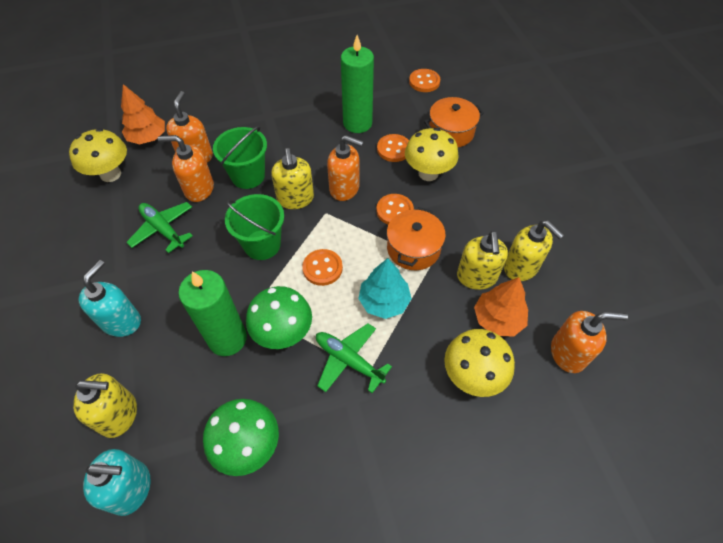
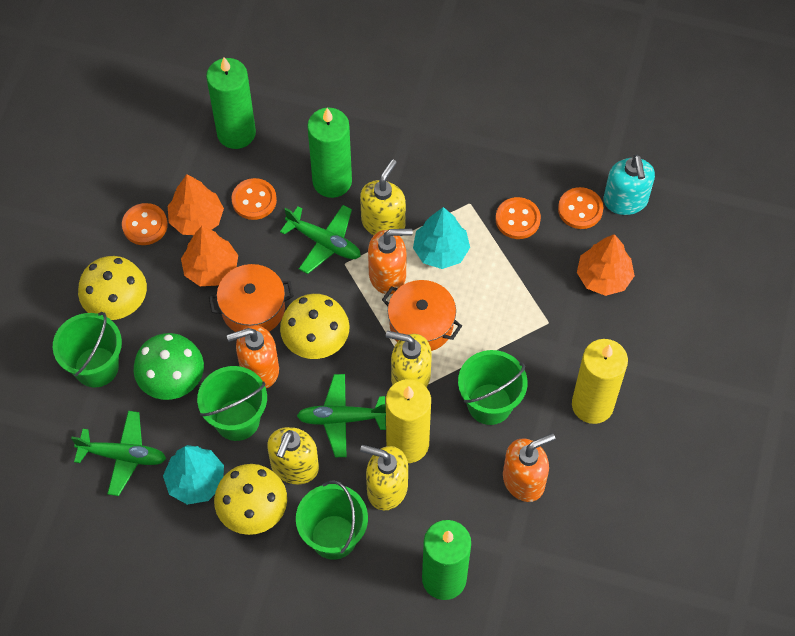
green bucket: 2 -> 4
green candle: 2 -> 3
green mushroom: 2 -> 1
green plane: 2 -> 3
orange soap dispenser: 4 -> 3
orange tree: 2 -> 3
turquoise soap dispenser: 2 -> 1
turquoise tree: 1 -> 2
yellow candle: 0 -> 2

